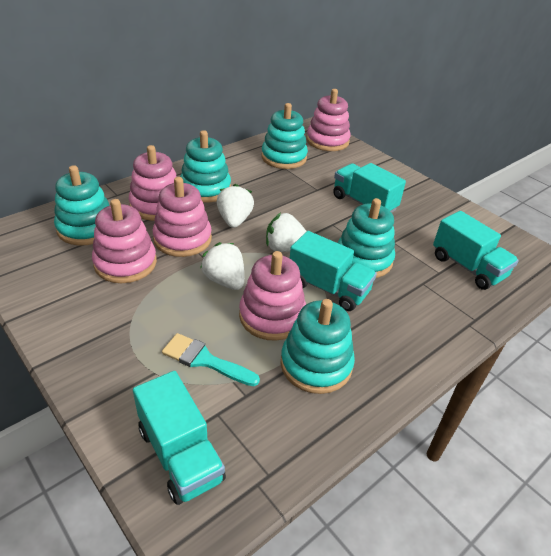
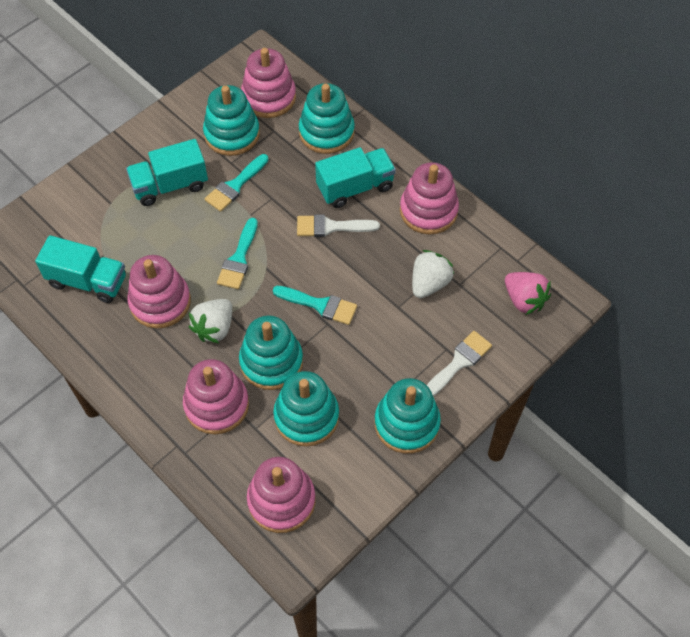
pink strawberry: 0 -> 1
turquoise brush: 1 -> 3
turquoise truck: 4 -> 3
white brush: 0 -> 2
white strawberry: 3 -> 2

